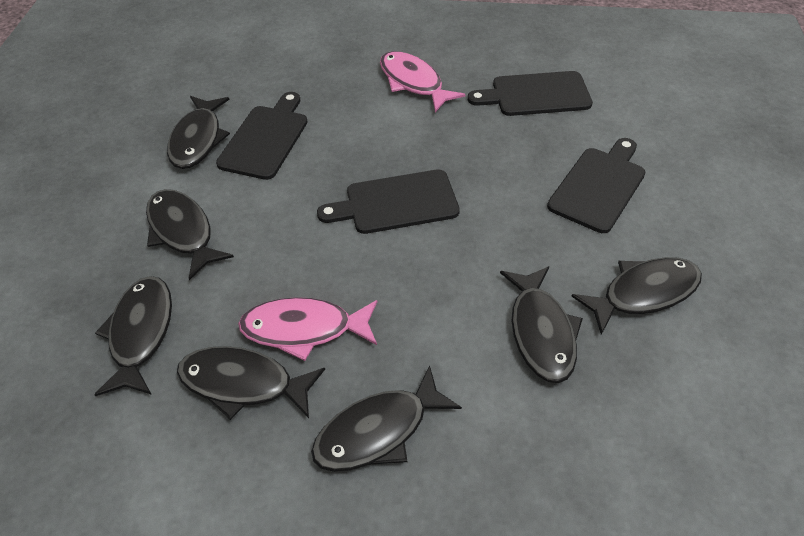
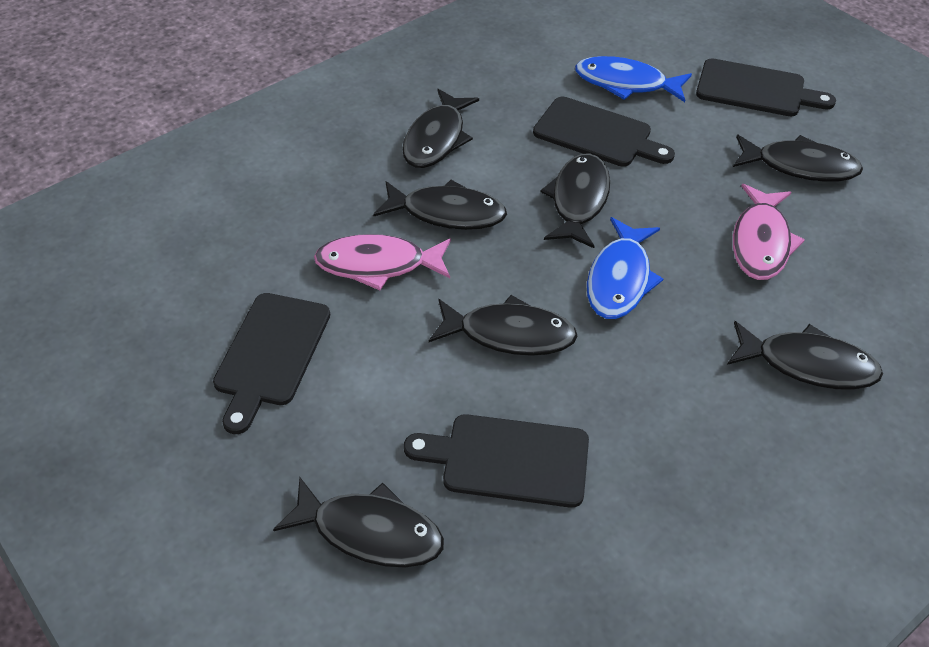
blue fish: 0 -> 2

